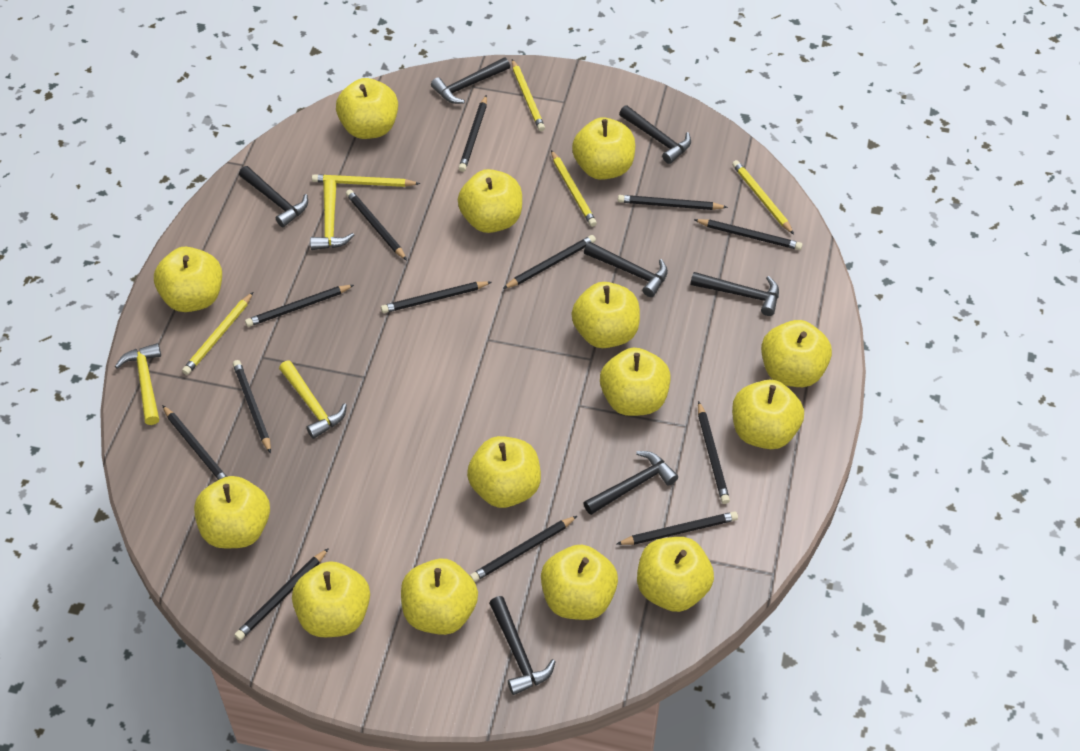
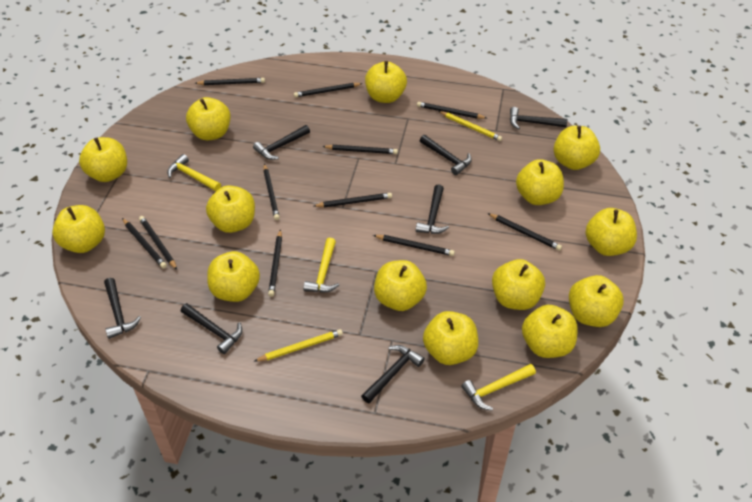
black pencil: 13 -> 11
yellow pencil: 5 -> 2

